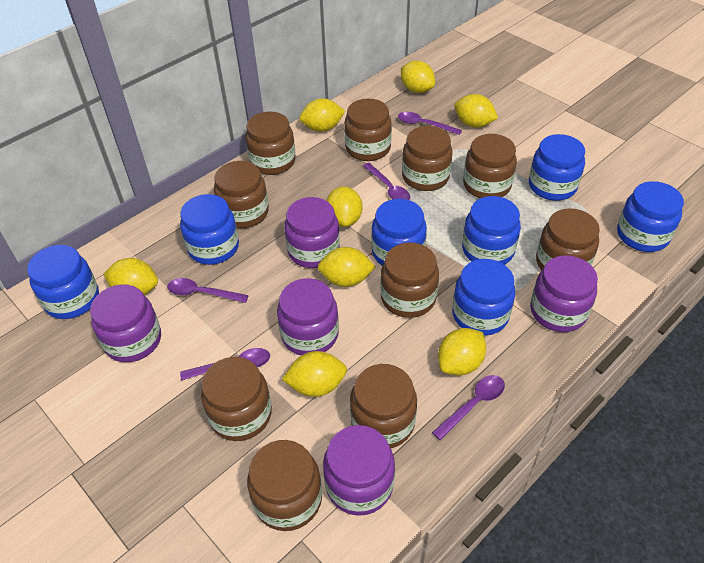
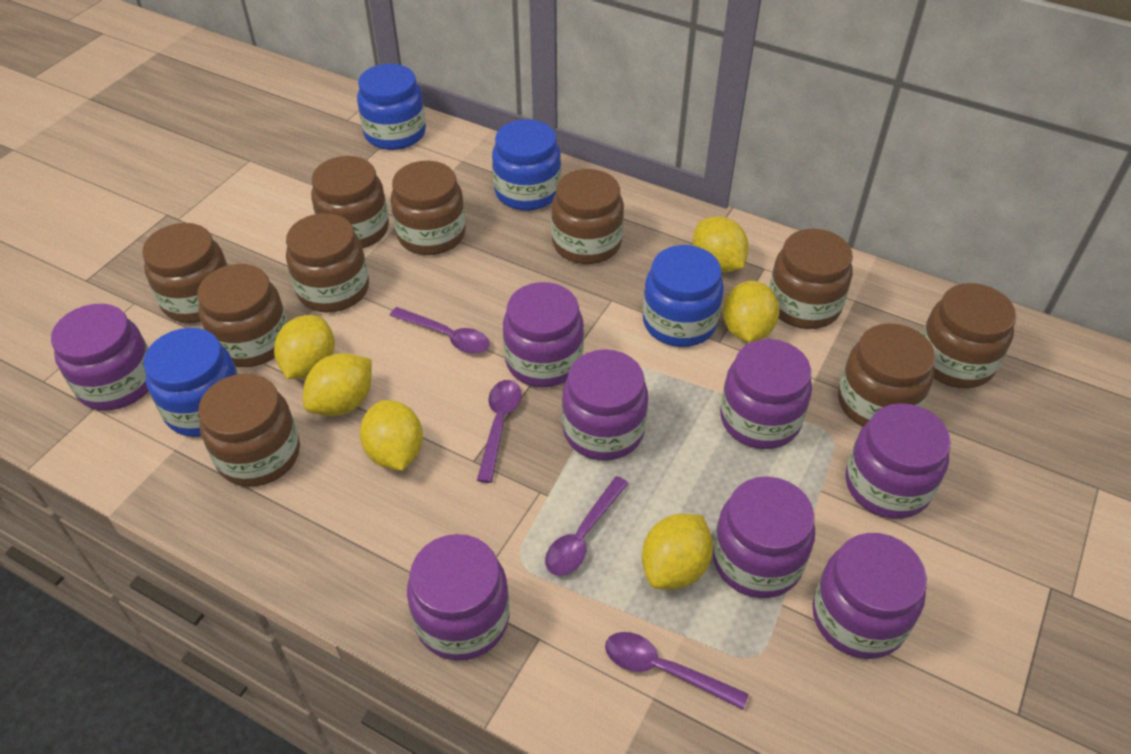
blue jar: 7 -> 4
purple jar: 5 -> 8
purple spoon: 5 -> 4
yellow lemon: 8 -> 6

